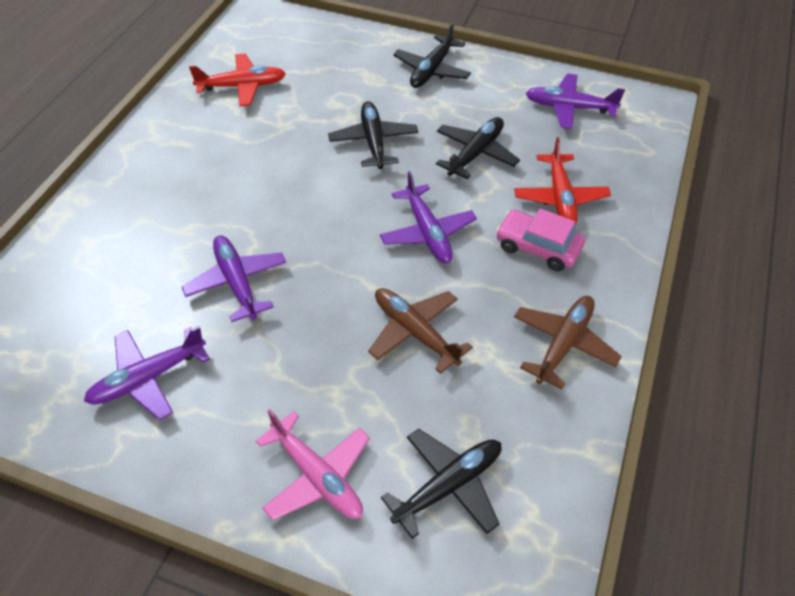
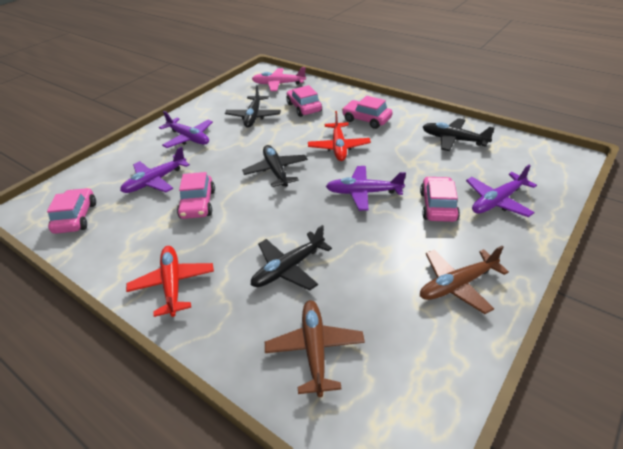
pink car: 1 -> 5

